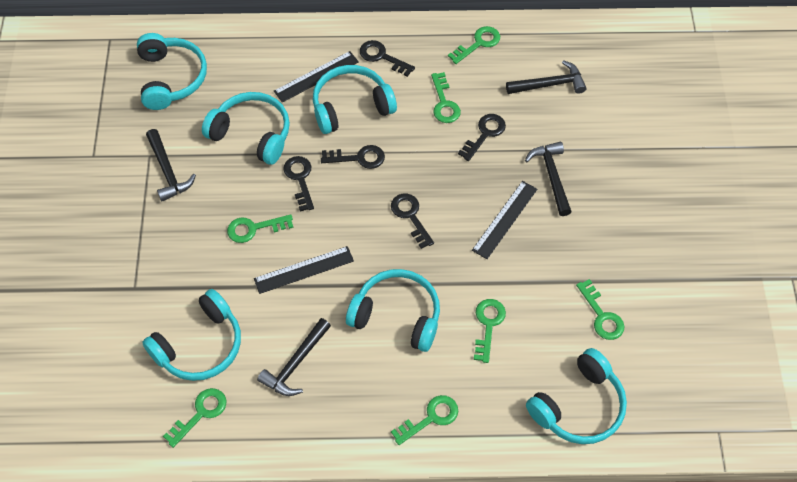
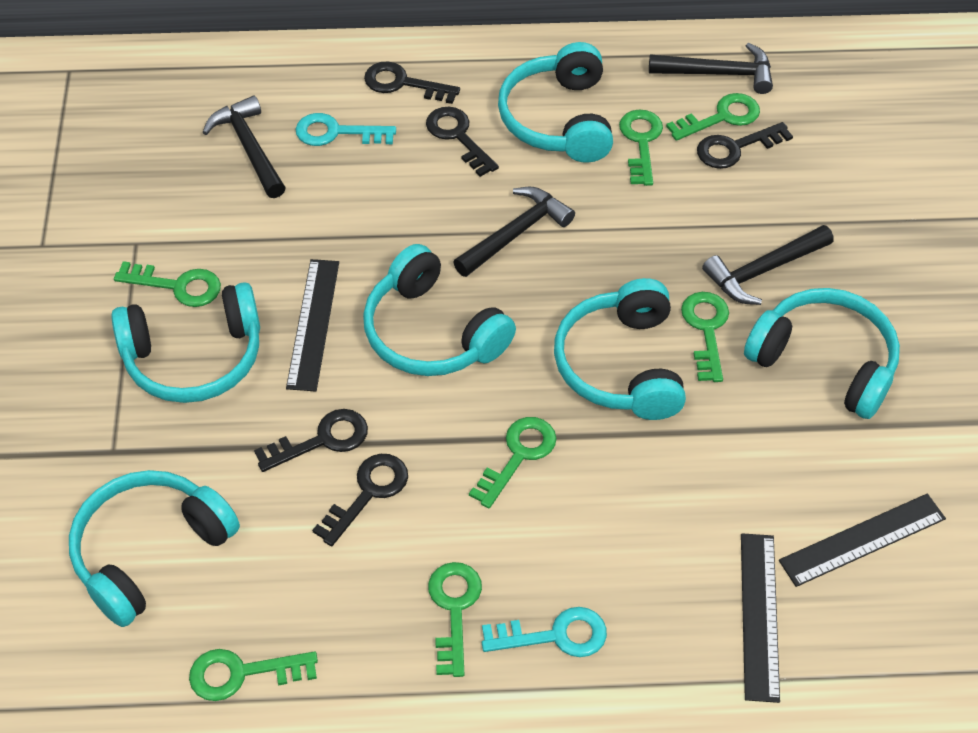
turquoise key: 0 -> 2

